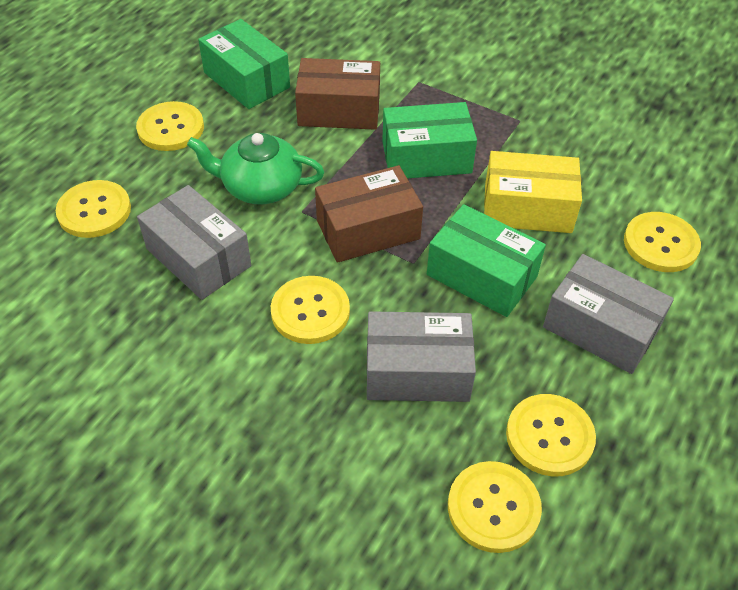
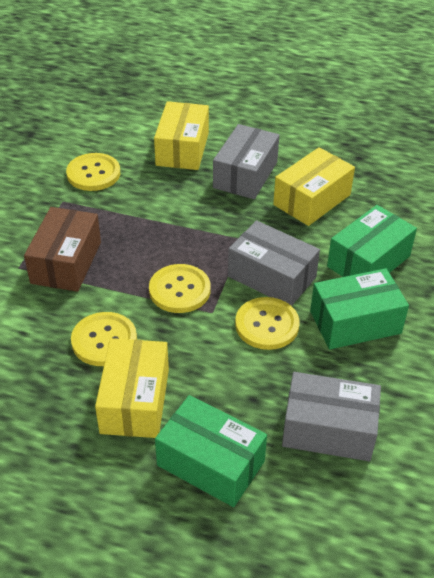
brown box: 2 -> 1
green teapot: 1 -> 0
yellow box: 1 -> 3
yellow button: 6 -> 4

